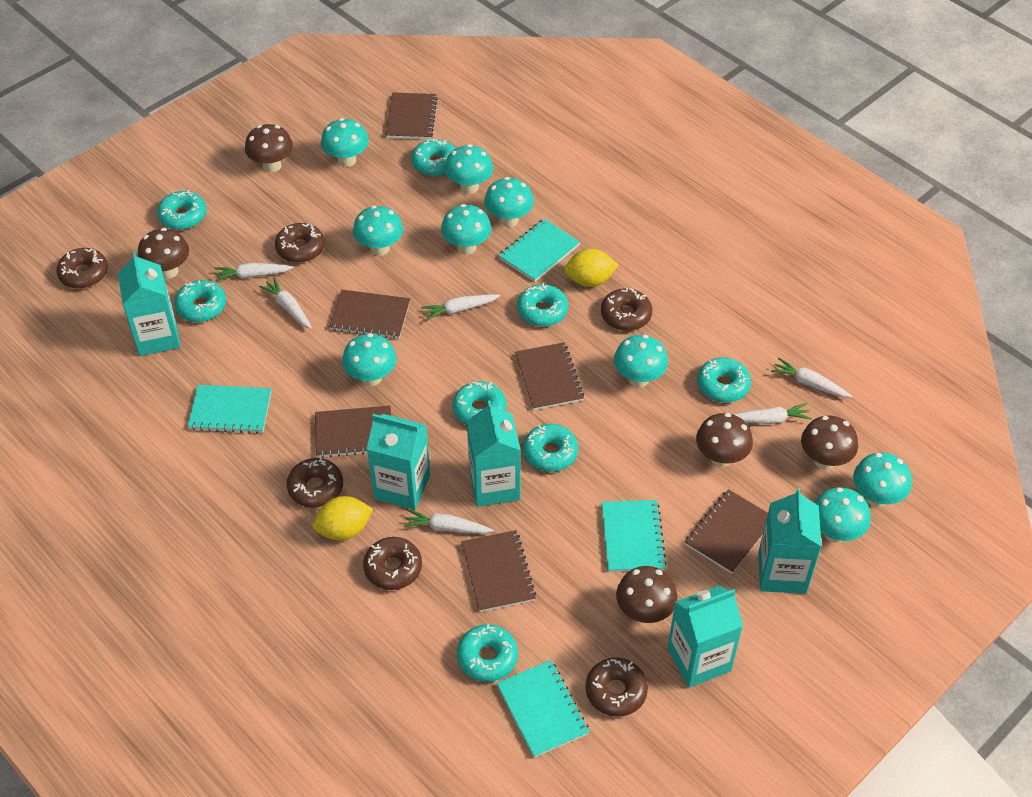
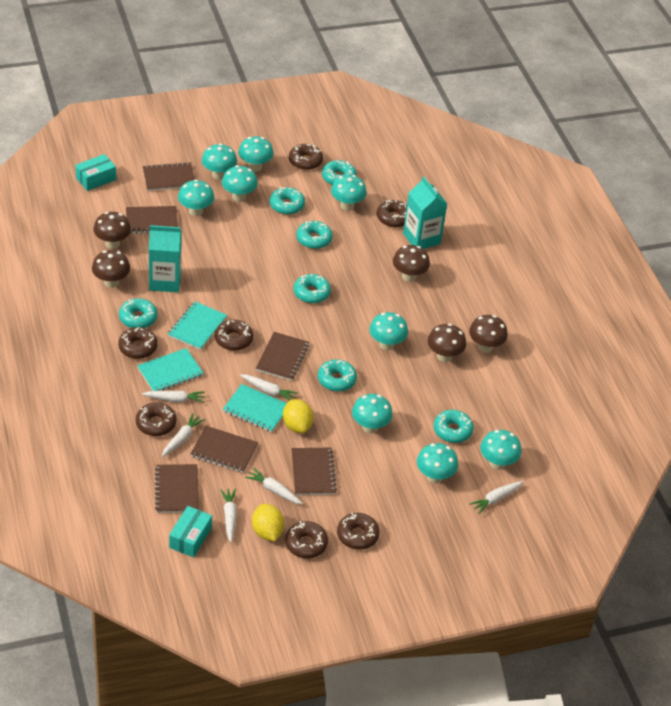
brown donut: 6 -> 7
turquoise box: 0 -> 2
turquoise carton: 5 -> 2
turquoise donut: 8 -> 7
turquoise notebook: 4 -> 3

